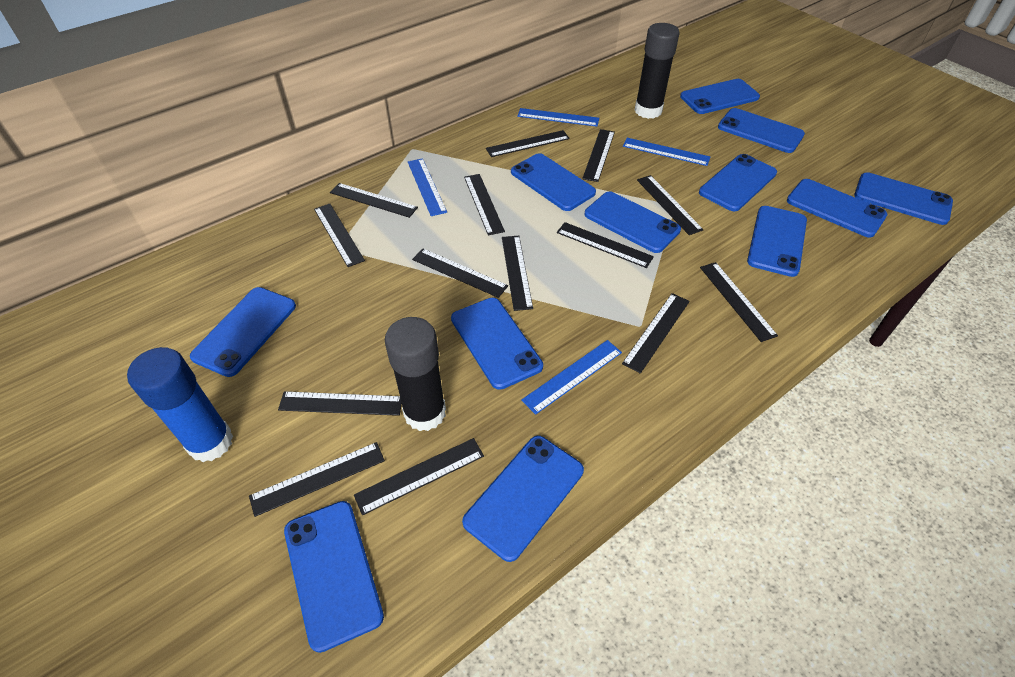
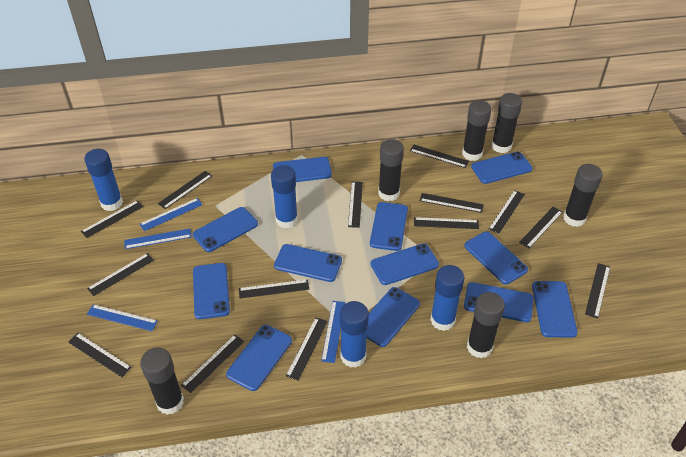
black glue stick: 2 -> 6
blue glue stick: 1 -> 4

